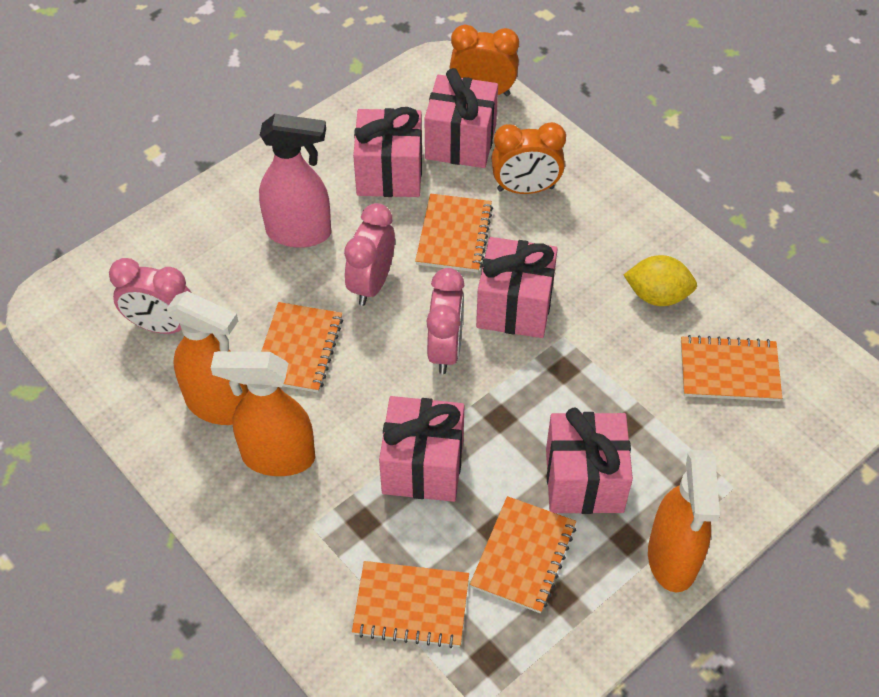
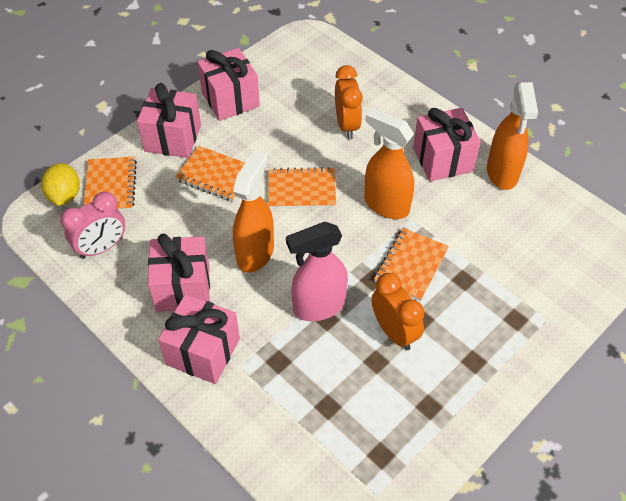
orange notebook: 5 -> 4
pink clock: 3 -> 1

